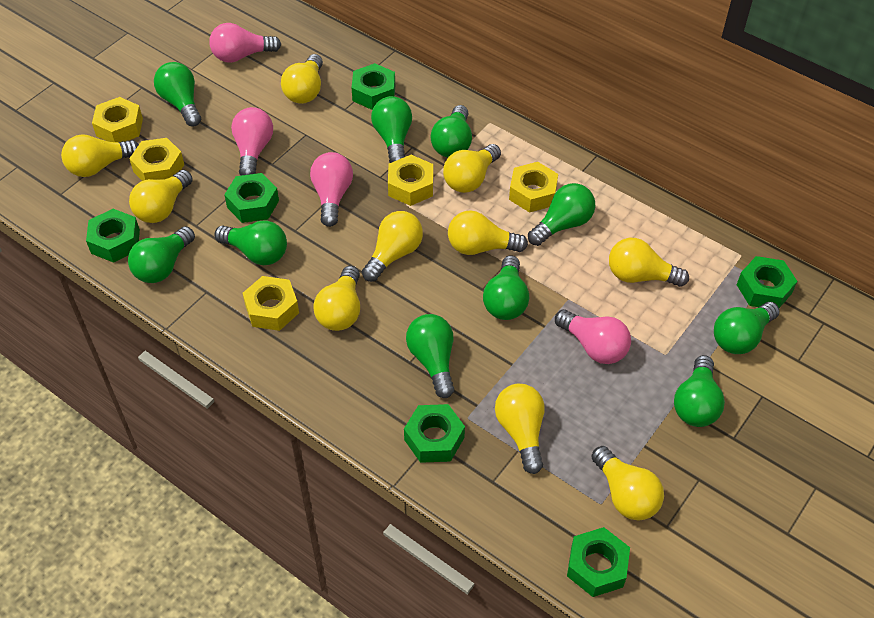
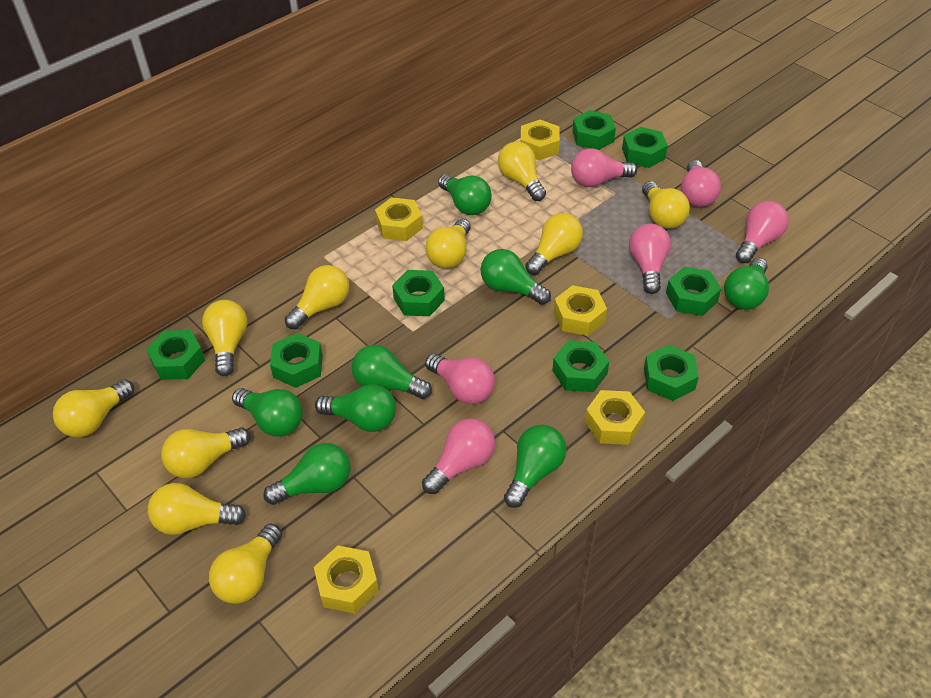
green light bulb: 10 -> 8
green nut: 6 -> 8
pink light bulb: 4 -> 6

